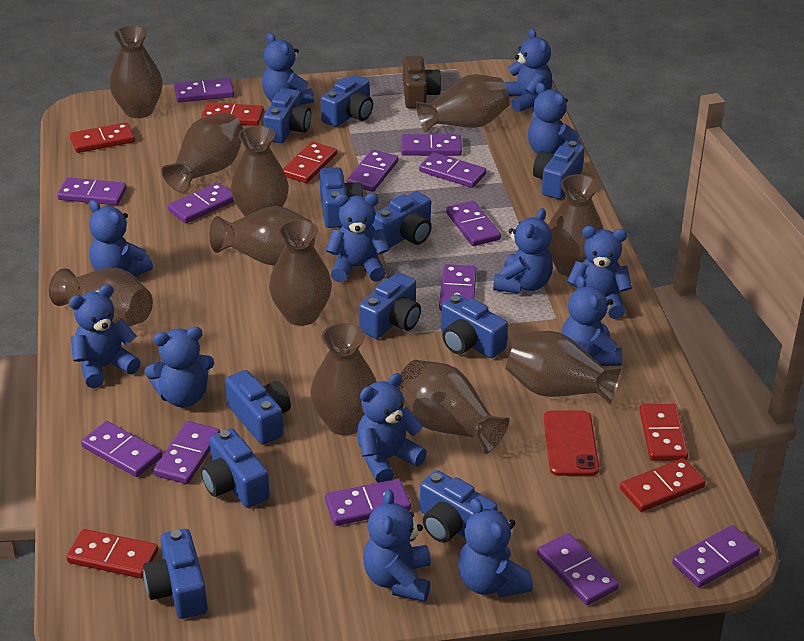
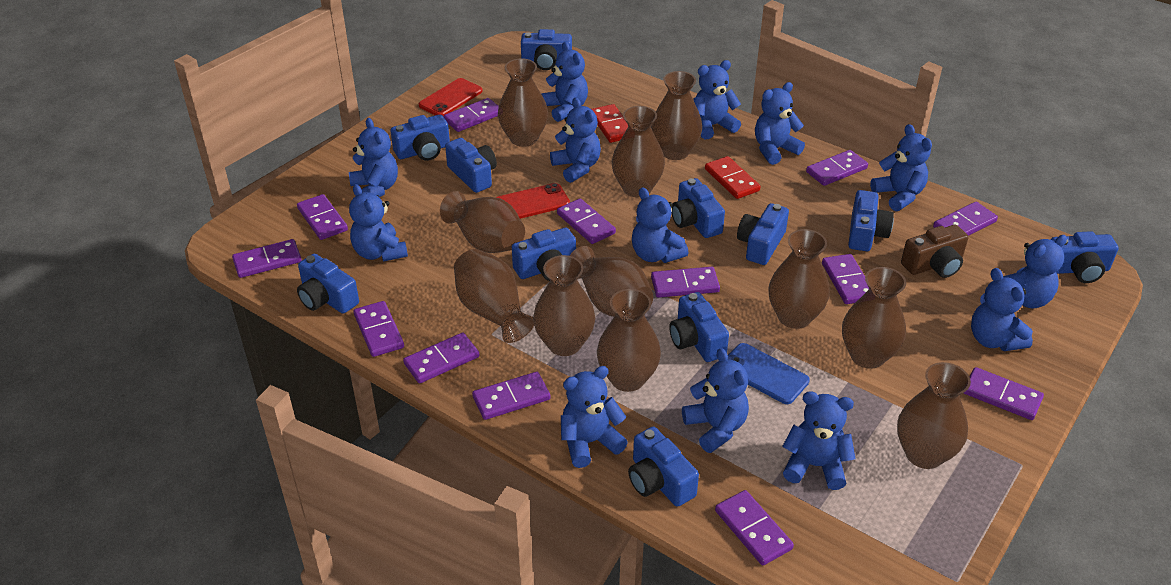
blue phone: 0 -> 1
red domino: 6 -> 2
red phone: 1 -> 2

